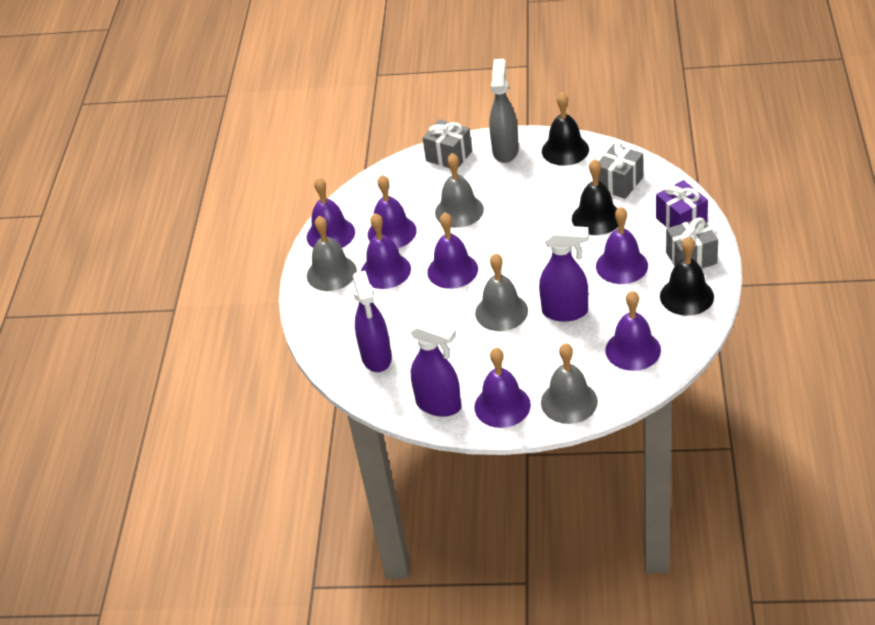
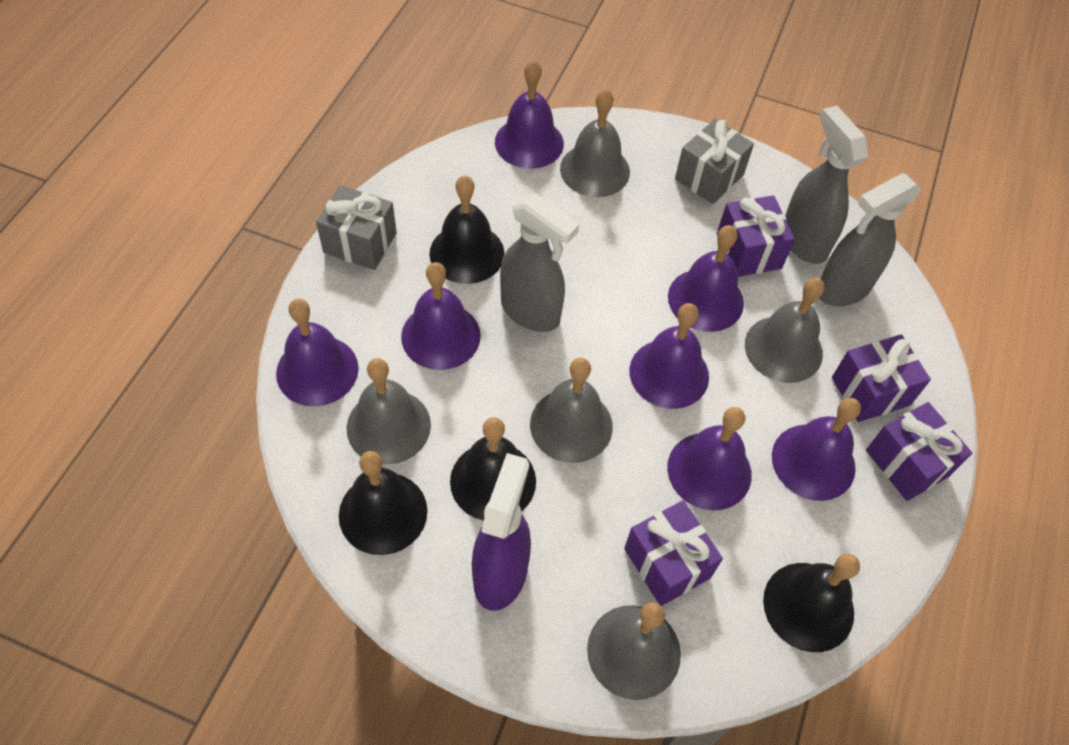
black bell: 3 -> 4
grey bell: 4 -> 5
grey gift: 3 -> 2
grey spray bottle: 1 -> 3
purple gift: 1 -> 4
purple spray bottle: 3 -> 1

